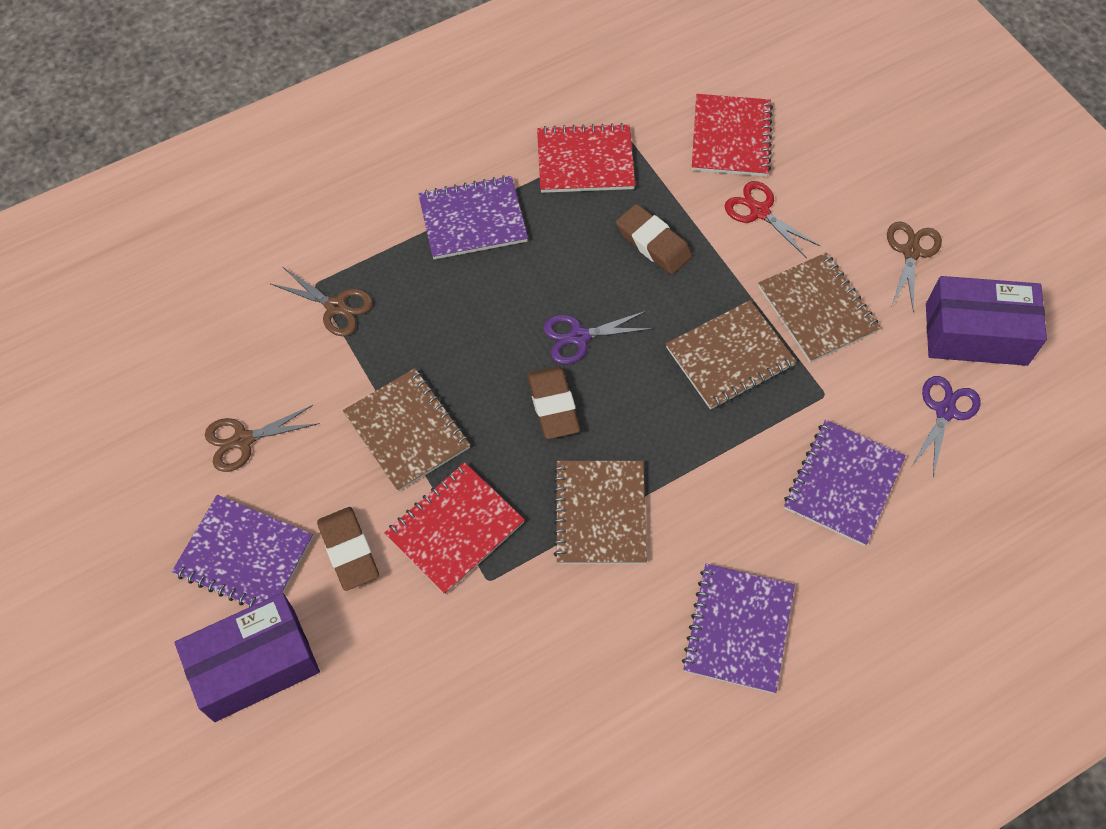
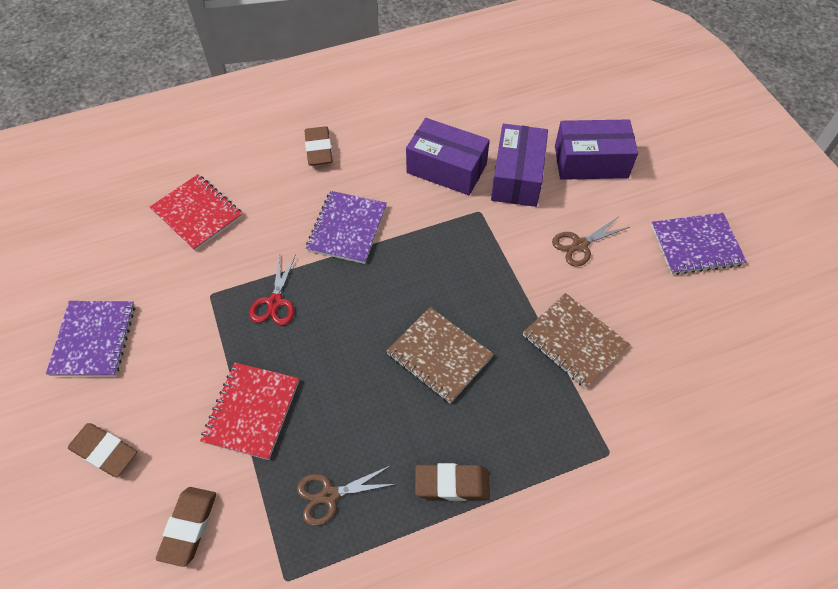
brown eraser: 3 -> 4
brown notebook: 4 -> 2
brown scissors: 3 -> 2
purple box: 2 -> 3
purple notebook: 4 -> 3
purple scissors: 2 -> 0
red notebook: 3 -> 2

